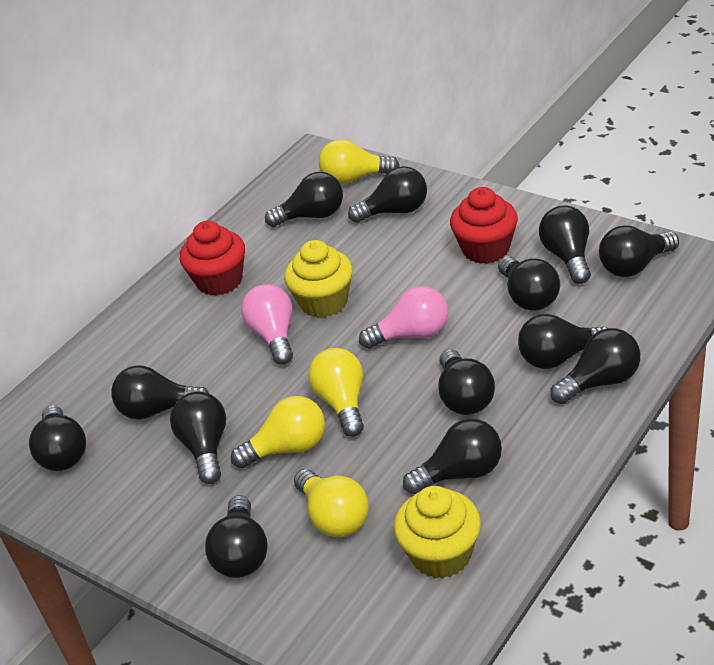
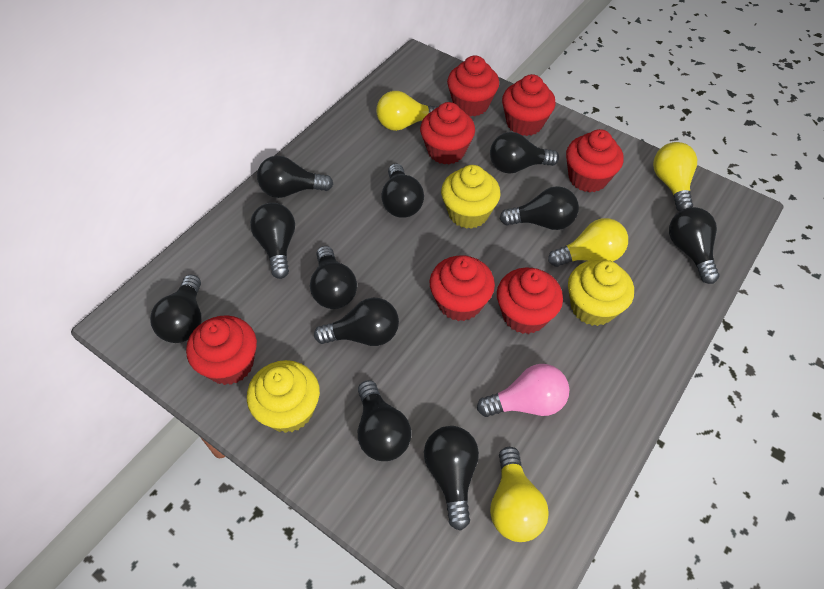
black light bulb: 13 -> 11
pink light bulb: 2 -> 1
red cupcake: 2 -> 7
yellow cupcake: 2 -> 3

